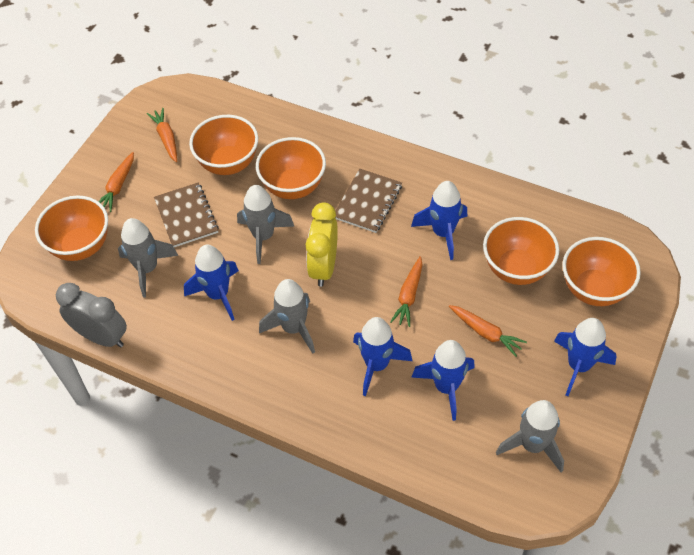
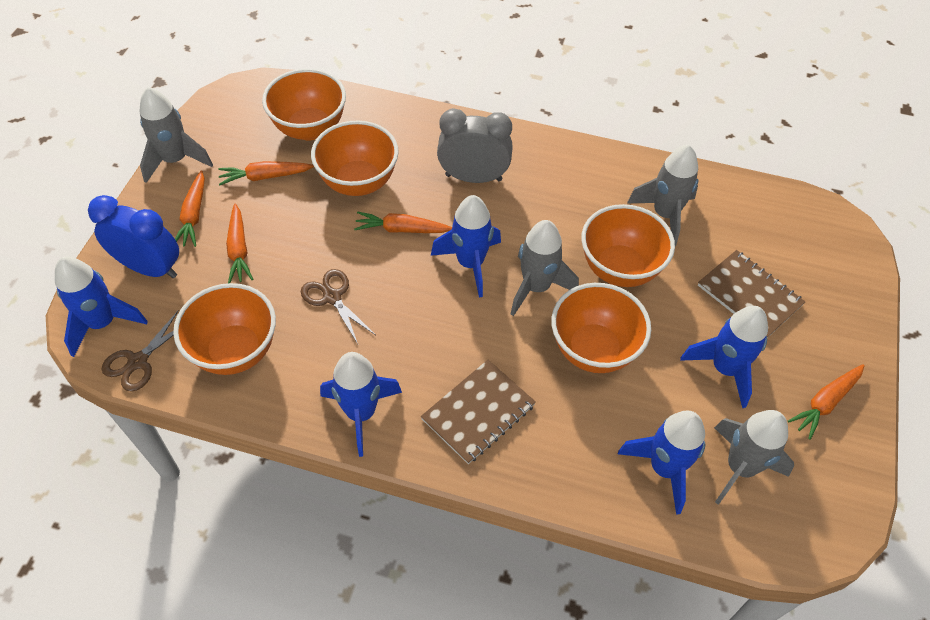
blue clock: 0 -> 1
brown scissors: 0 -> 2
orange carrot: 4 -> 5
yellow clock: 1 -> 0

